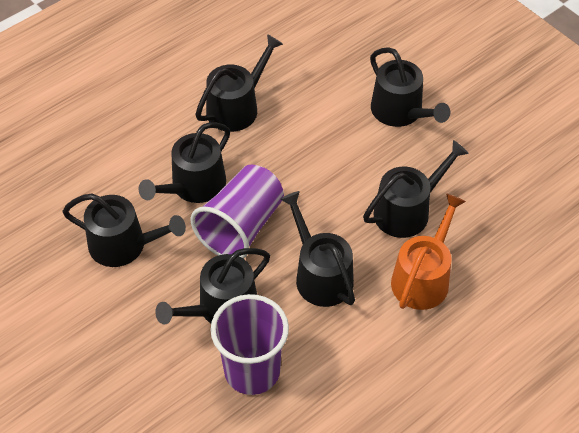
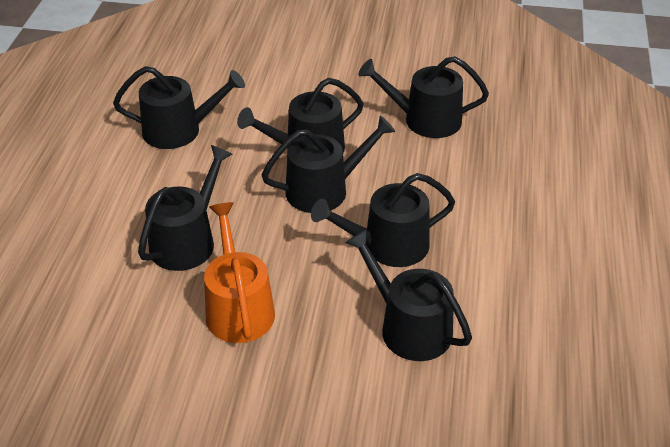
purple cup: 2 -> 0

